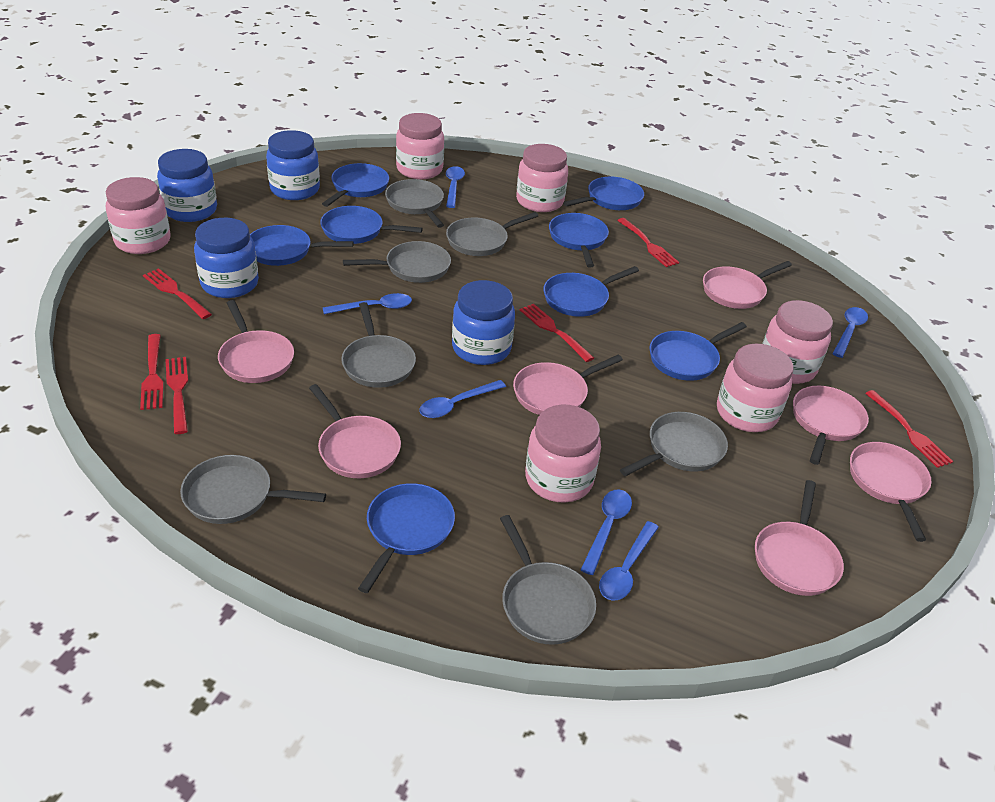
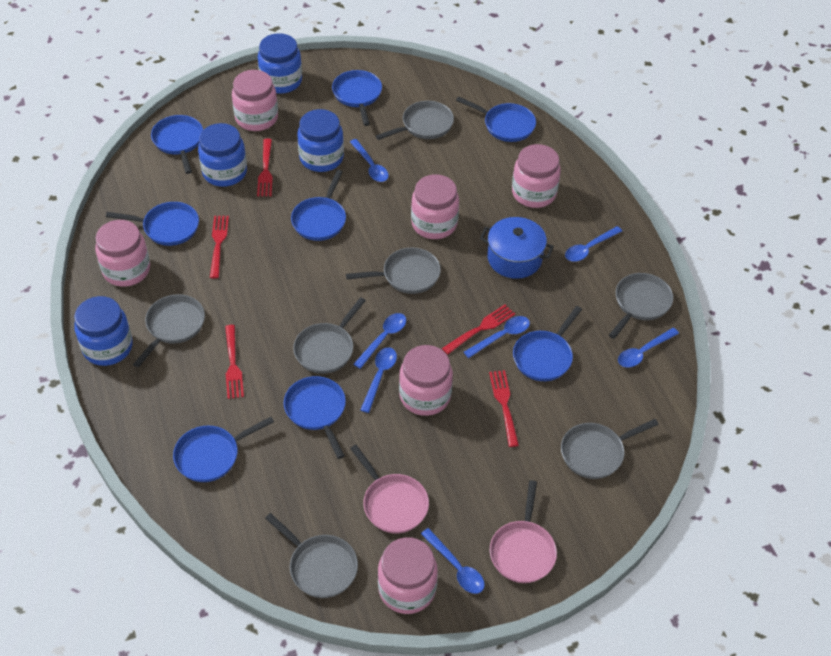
blue pot: 0 -> 1
blue spoon: 6 -> 7
pink pan: 7 -> 2
red fork: 6 -> 5

